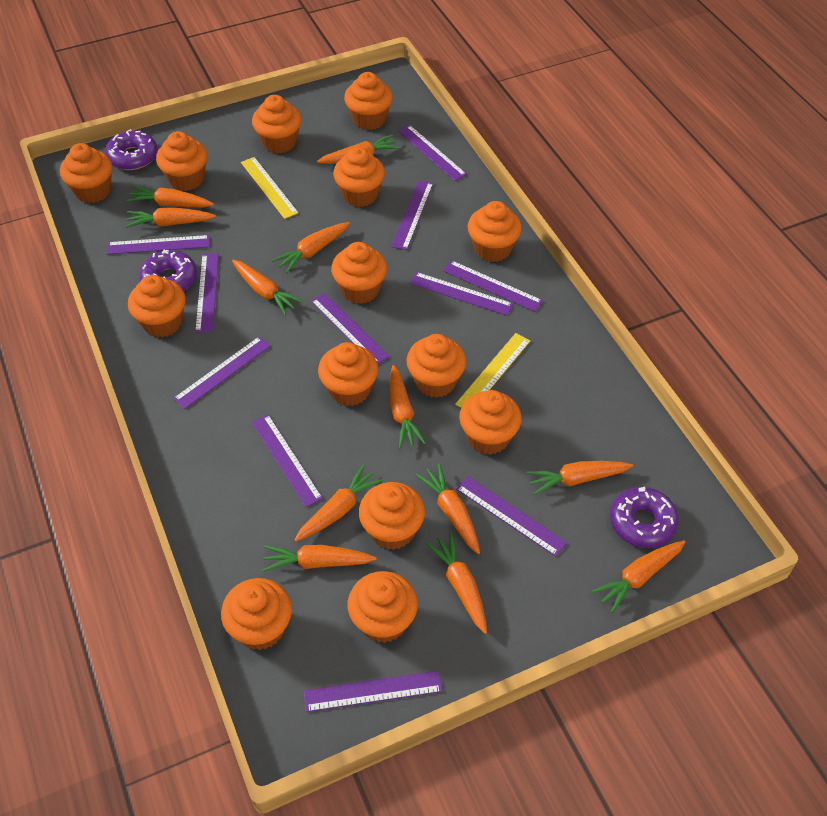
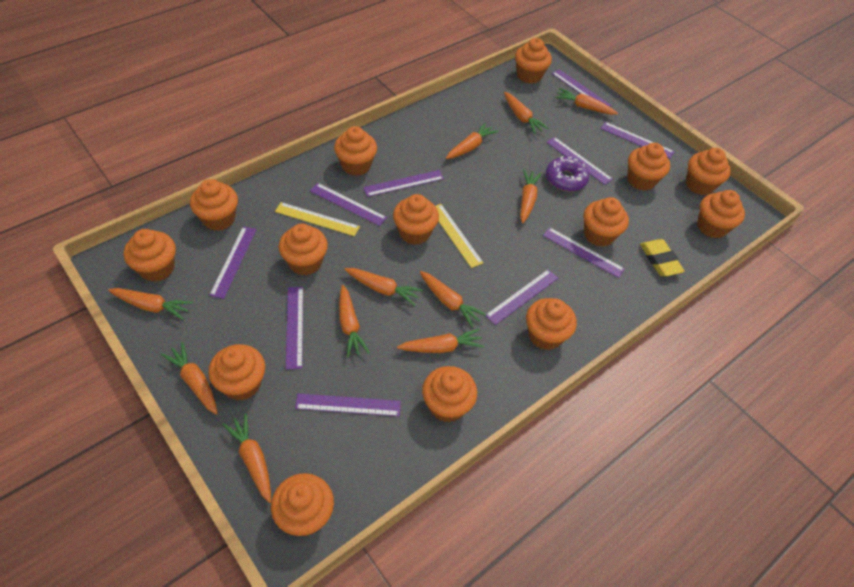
orange carrot: 12 -> 11
purple donut: 3 -> 1
purple ruler: 11 -> 10
yellow eraser: 0 -> 1

